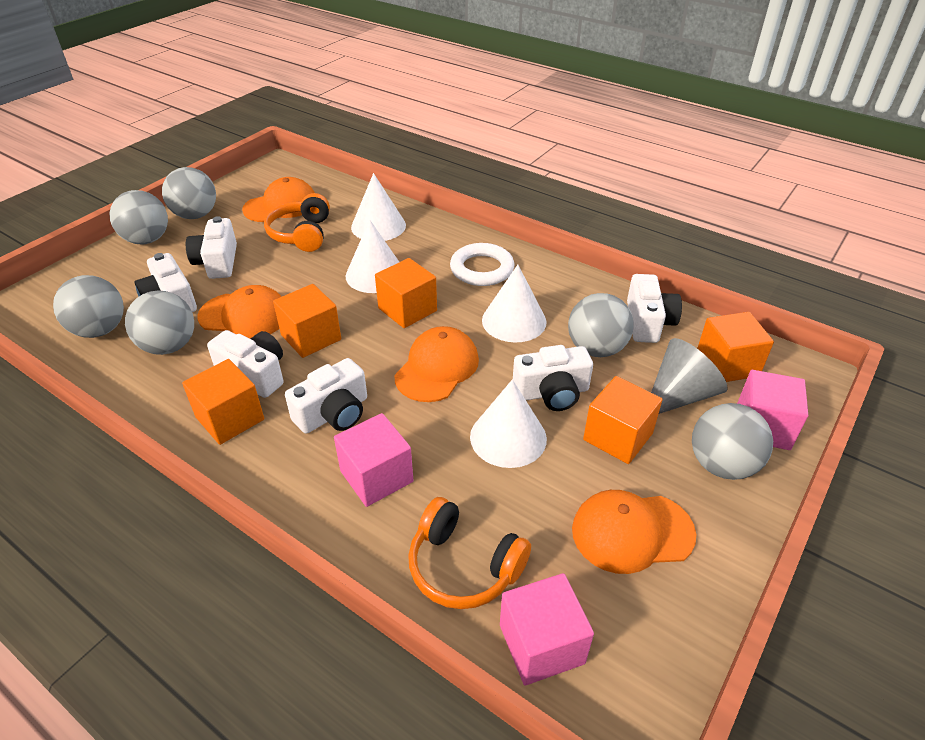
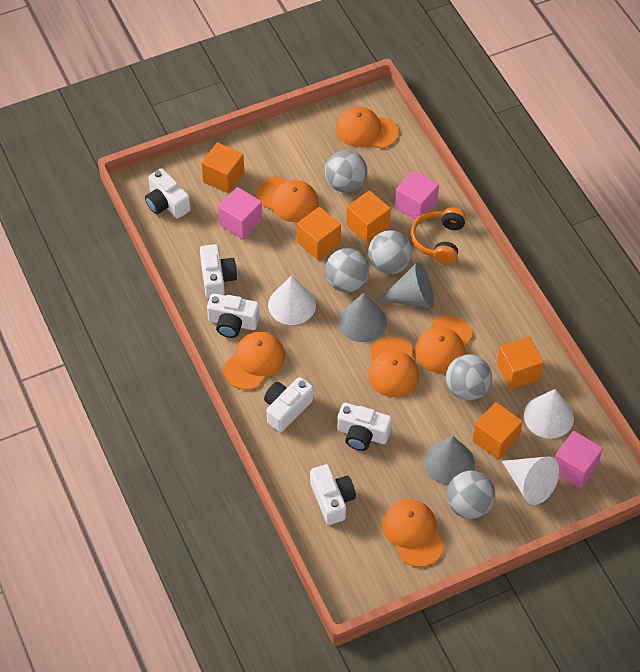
grey ball: 6 -> 5
grey cone: 1 -> 3
orange cap: 4 -> 6
orange headphones: 2 -> 1
white cone: 4 -> 3
white ring: 1 -> 0

